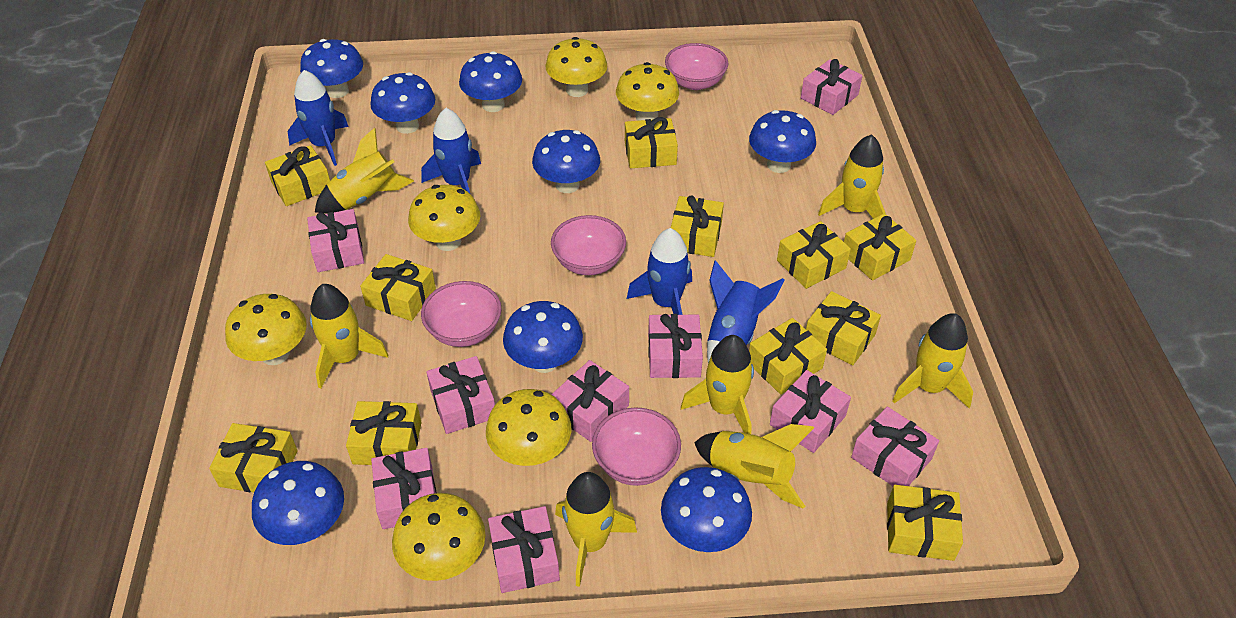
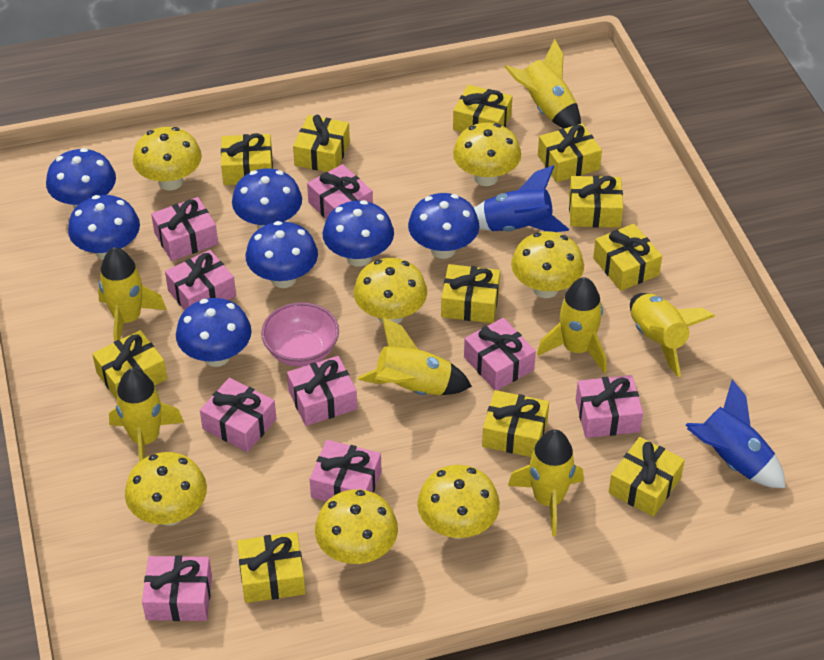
blue mushroom: 8 -> 7
blue rocket: 4 -> 2
pink bowl: 4 -> 1
yellow mushroom: 6 -> 7

